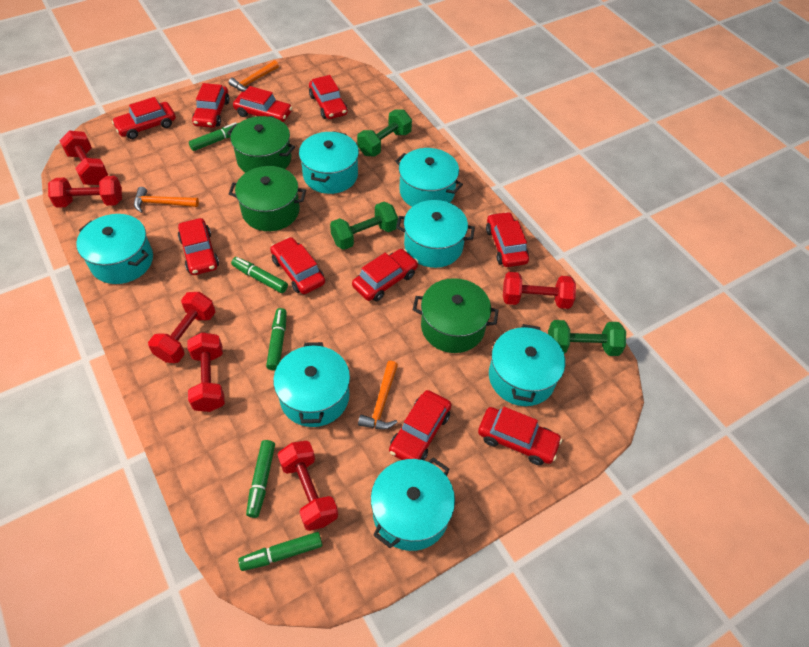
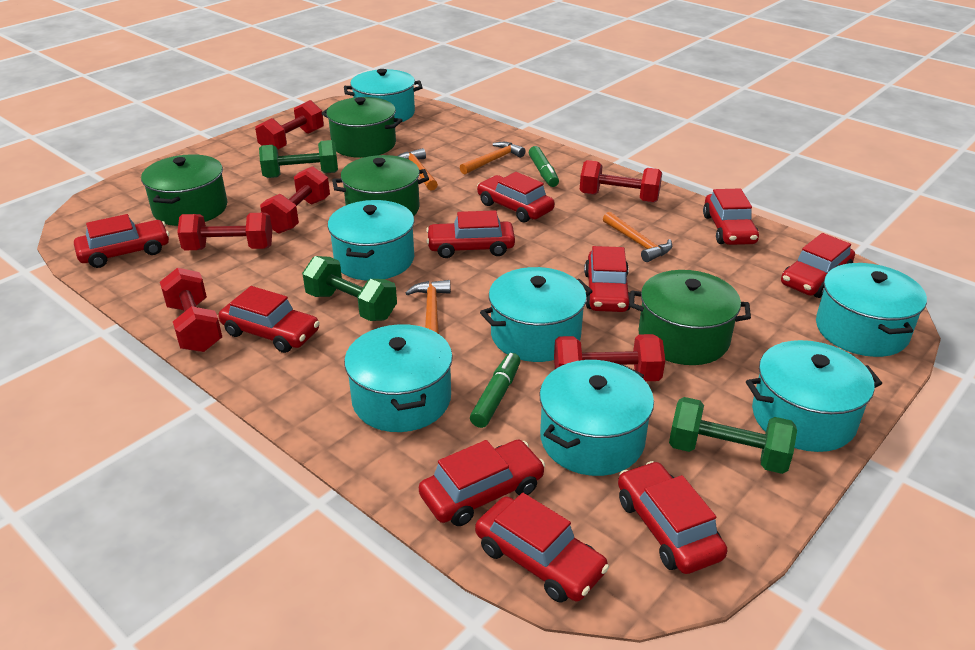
green marker: 5 -> 2
green pot: 3 -> 4
orange hammer: 3 -> 4

